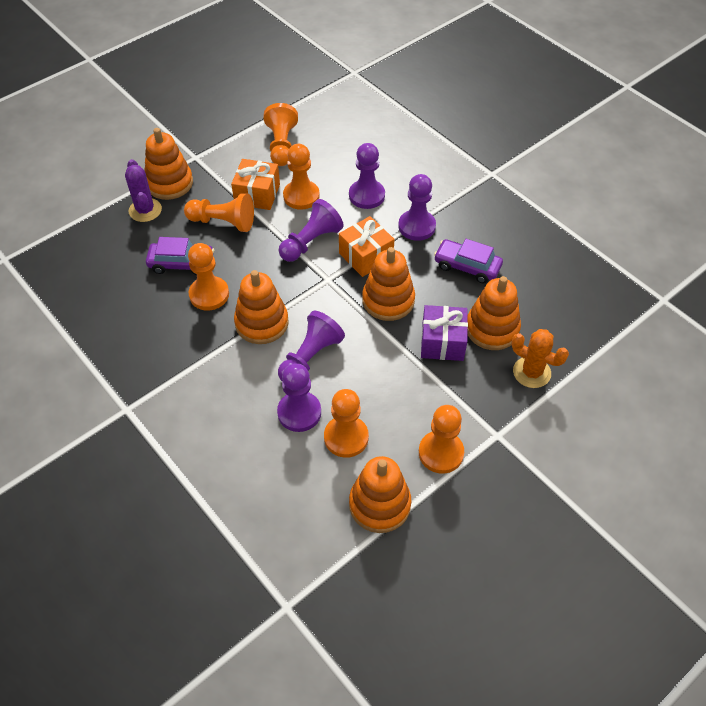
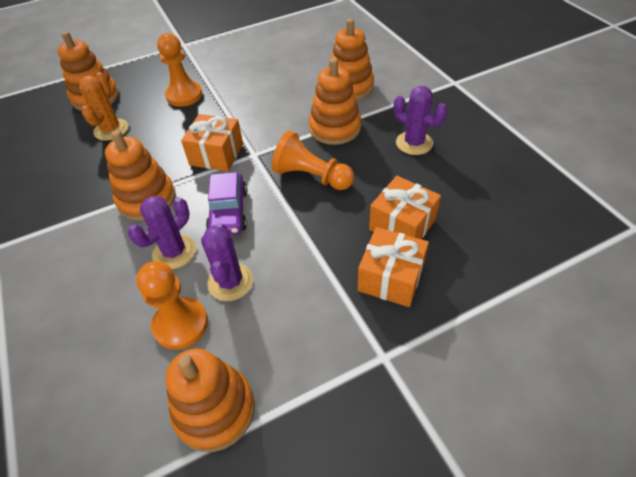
orange gift: 2 -> 3
orange pawn: 6 -> 3
purple cactus: 1 -> 3
purple car: 2 -> 1
purple gift: 1 -> 0
purple pawn: 5 -> 0

